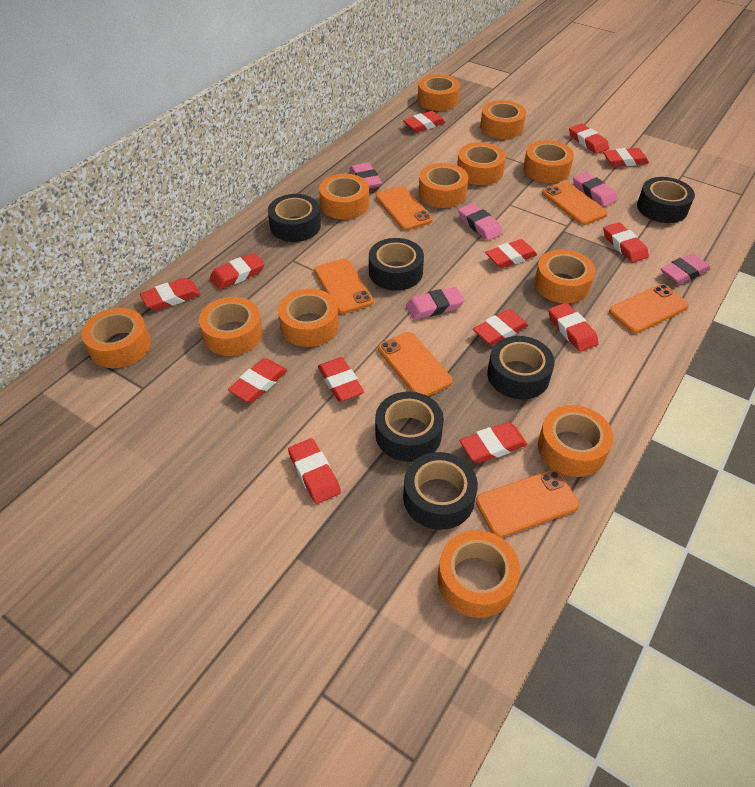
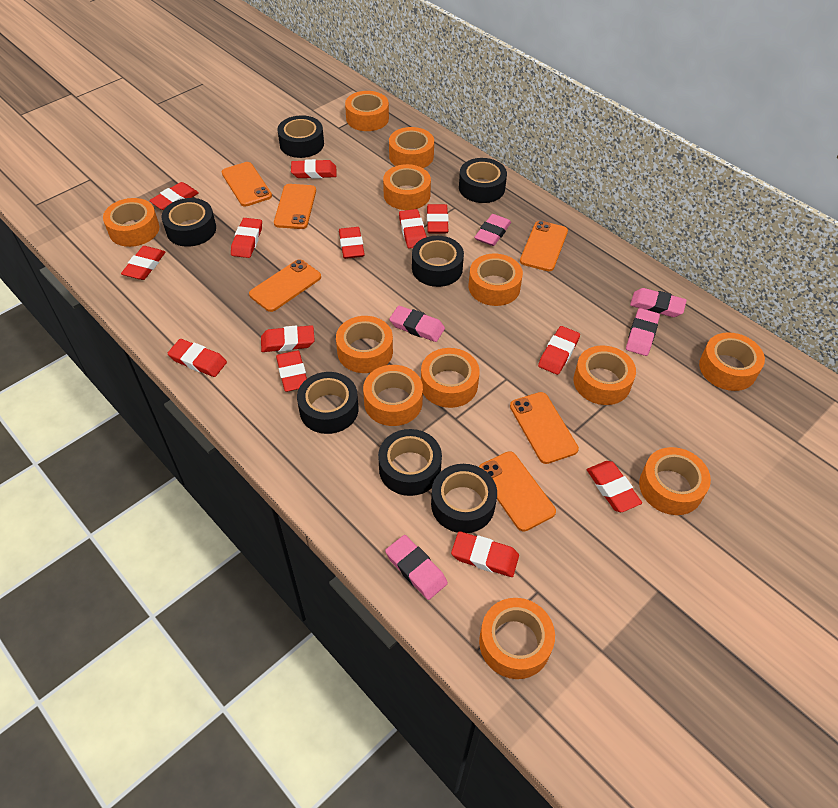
black tape: 6 -> 7

